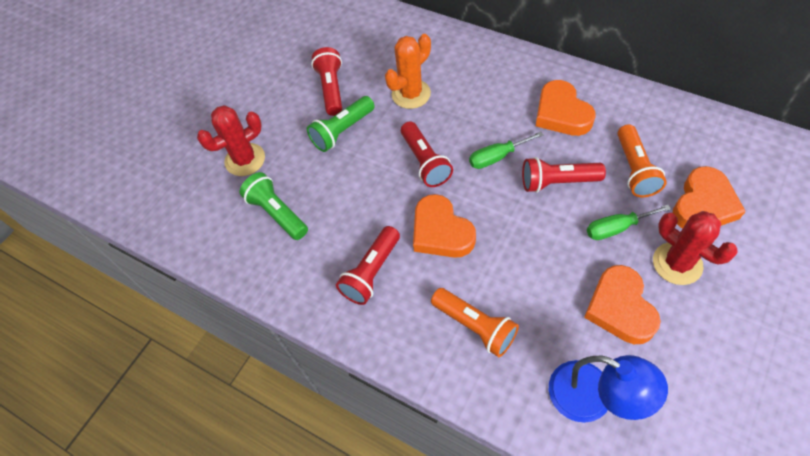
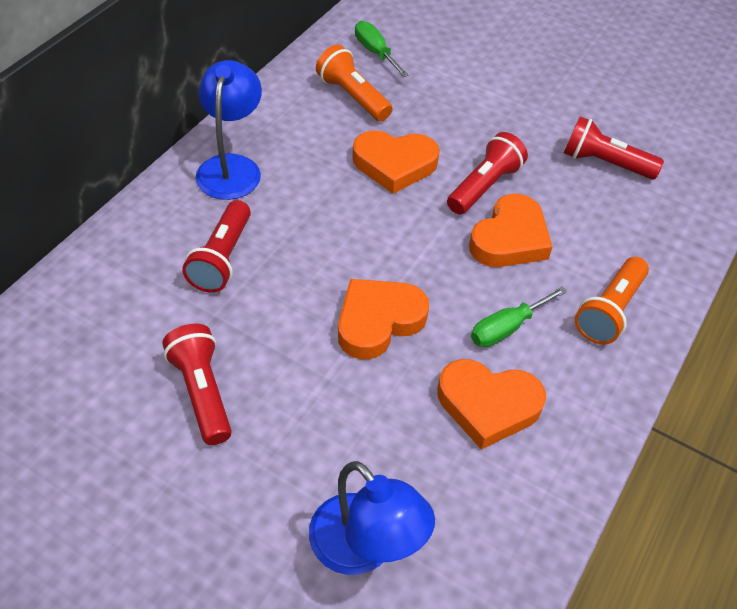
blue lamp: 1 -> 2
green flashlight: 2 -> 0
orange cactus: 1 -> 0
red cactus: 2 -> 0

